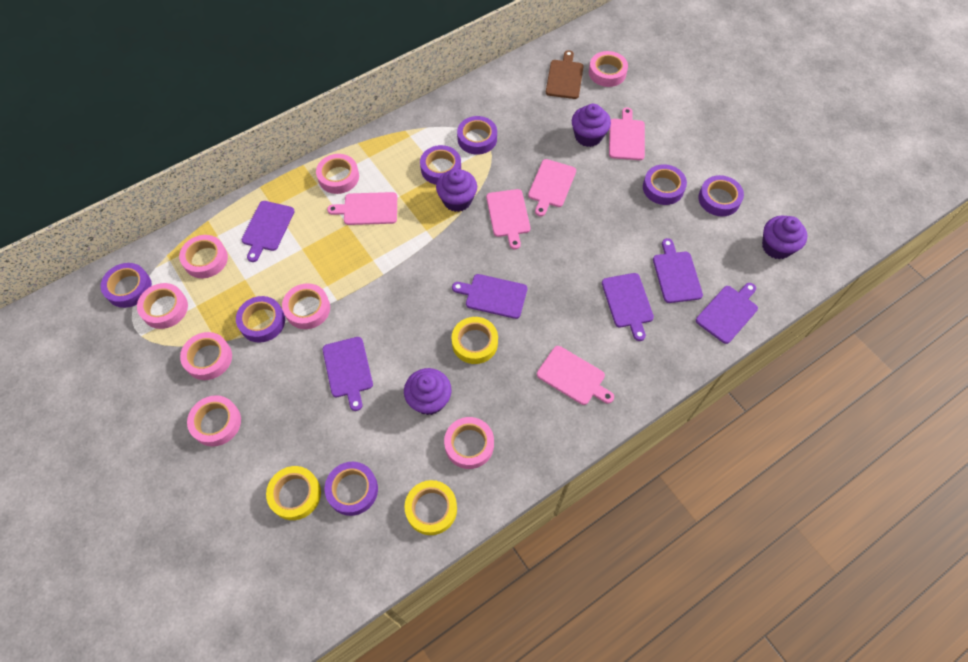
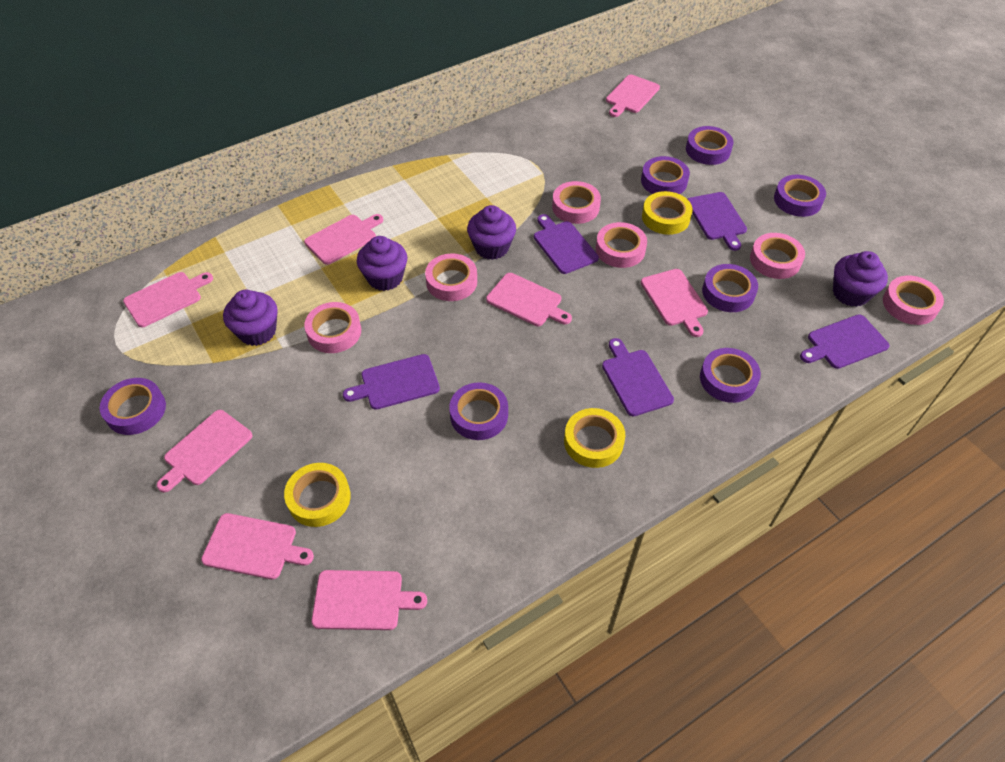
brown cutting board: 1 -> 0
pink cutting board: 5 -> 8
pink tape: 8 -> 6
purple cutting board: 6 -> 5

